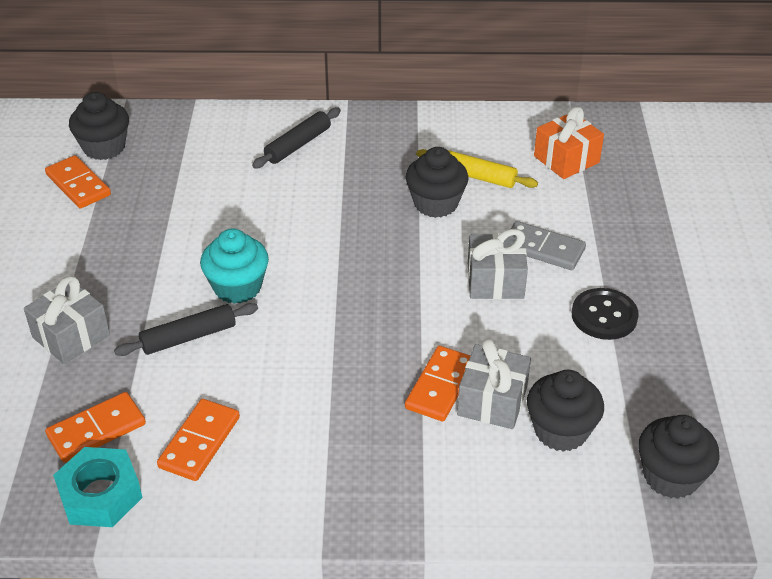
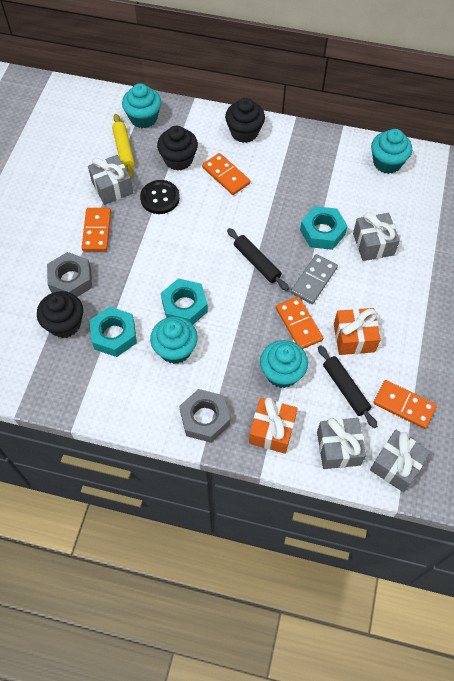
black cupcake: 4 -> 3
grey gift: 3 -> 4
grey nut: 0 -> 2
orange gift: 1 -> 2
turquoise cupcake: 1 -> 4
turquoise nut: 1 -> 3

